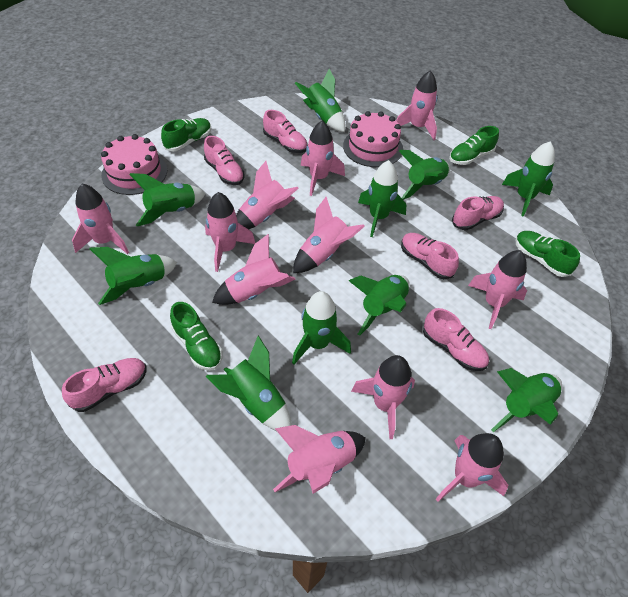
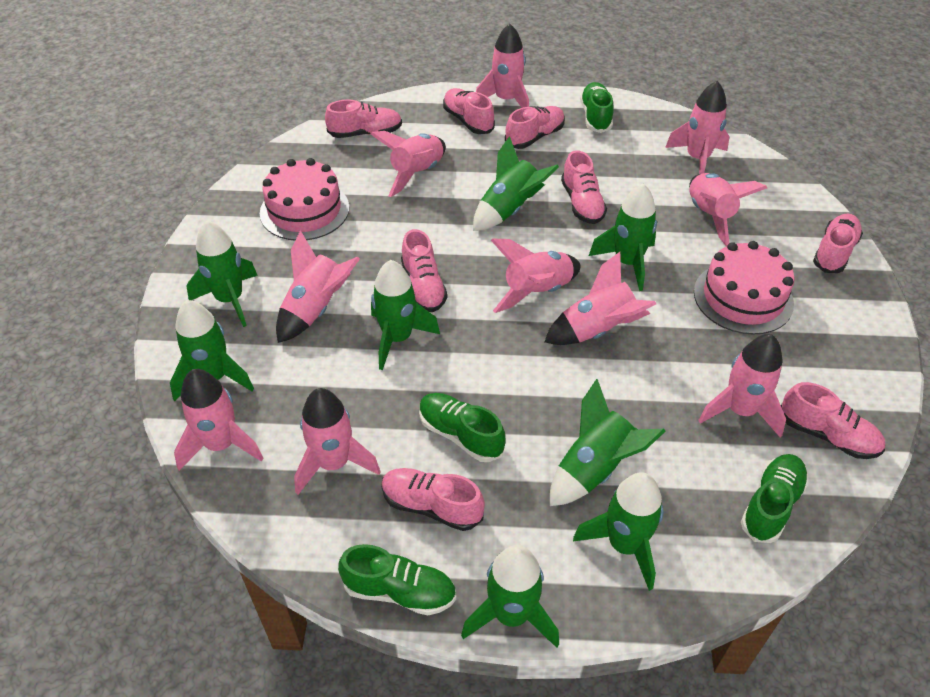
green rocket: 10 -> 8
pink rocket: 11 -> 10
pink shoe: 6 -> 8

